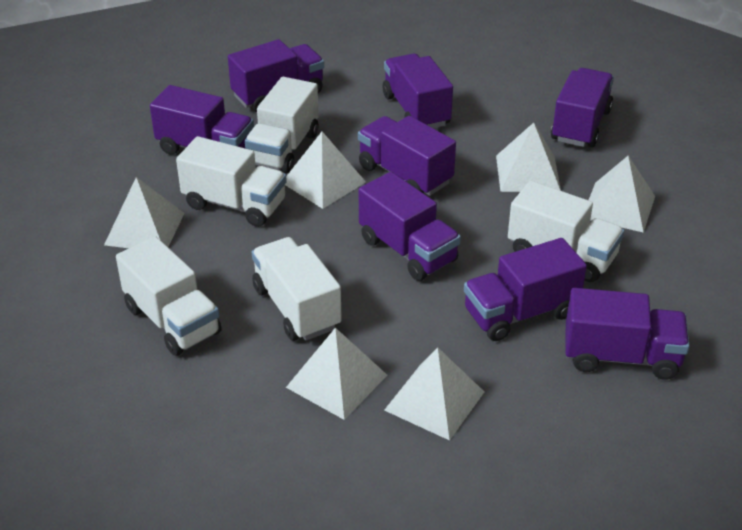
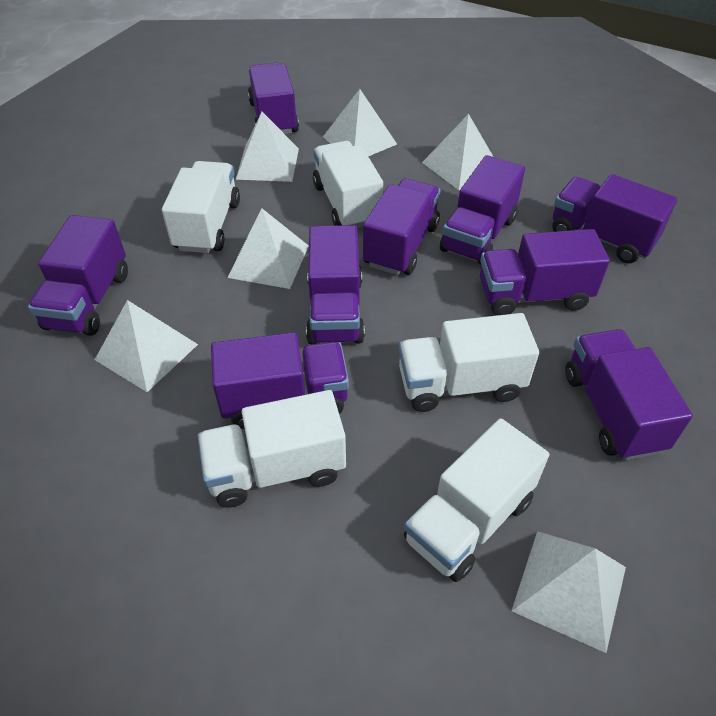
purple truck: 8 -> 9

